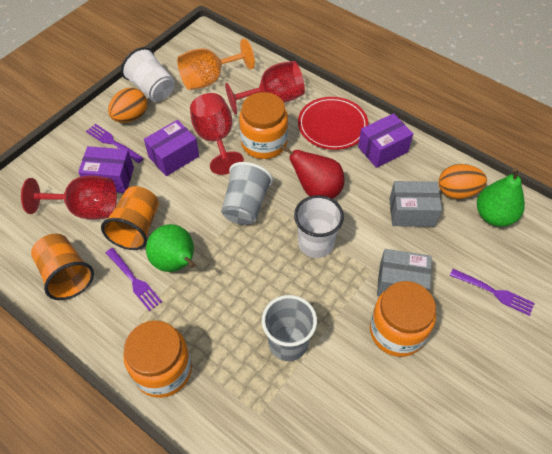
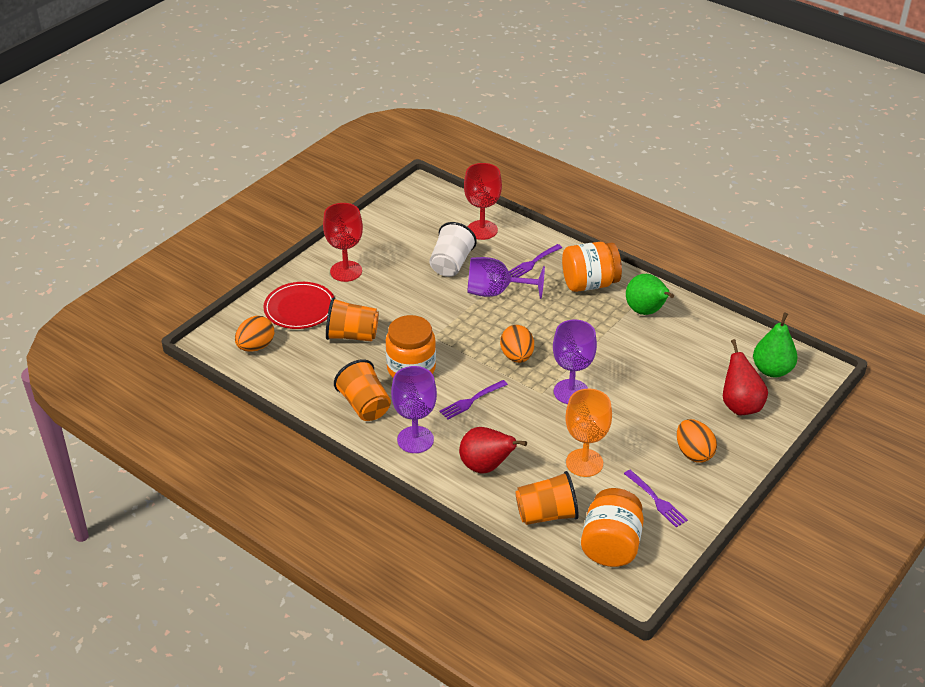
grey box: 2 -> 0
grey cup: 2 -> 0
orange cup: 2 -> 3
orange egg: 2 -> 3
purple box: 3 -> 0
purple goblet: 0 -> 3
red goblet: 3 -> 2
red pear: 1 -> 2
white cup: 2 -> 1

